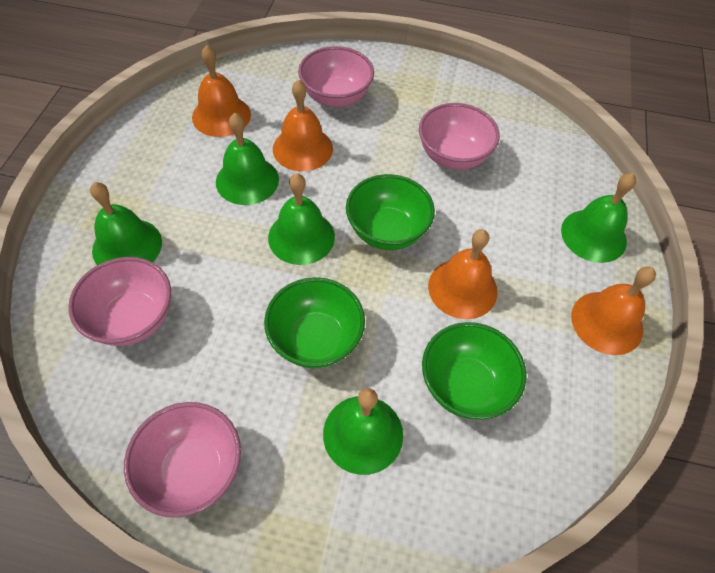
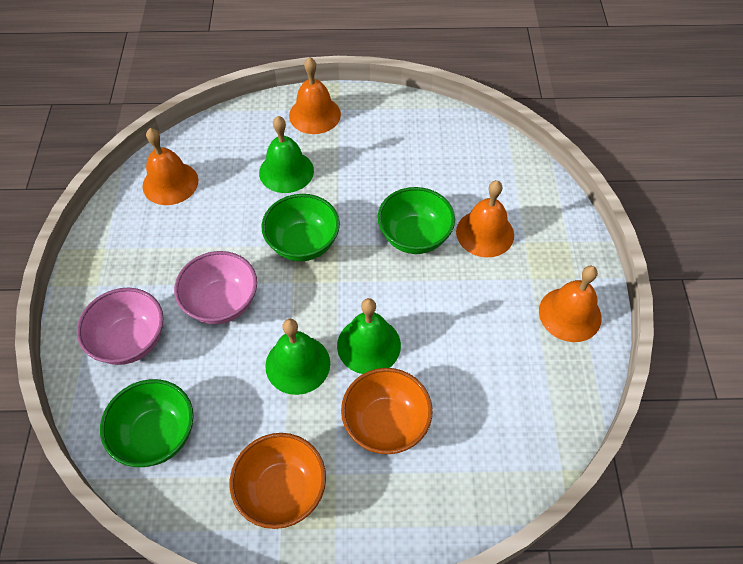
green bell: 5 -> 3
orange bowl: 0 -> 2
pink bowl: 4 -> 2

